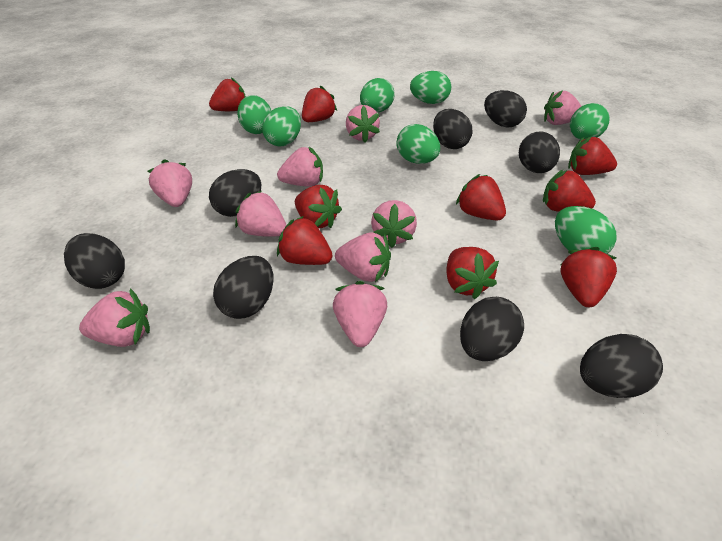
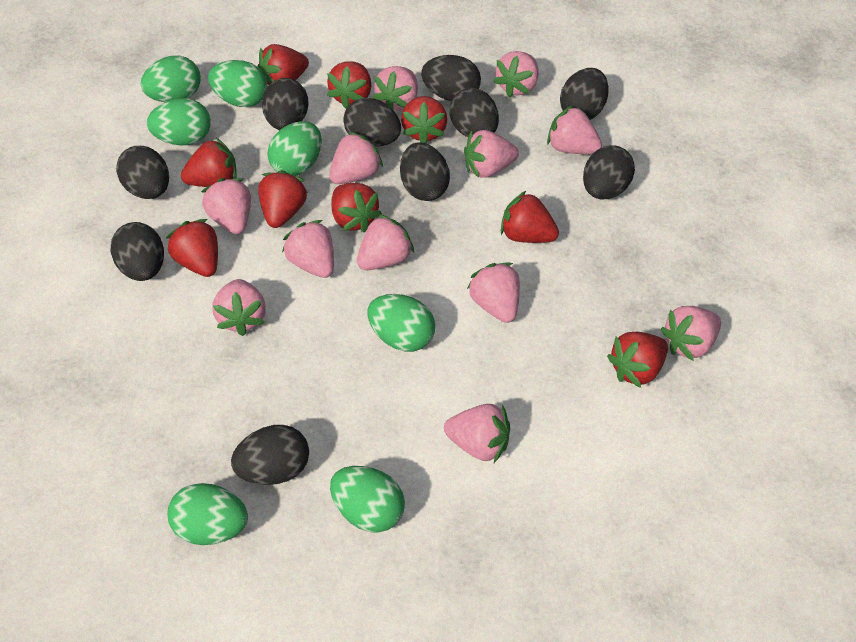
black egg: 8 -> 10
pink strawberry: 9 -> 12

